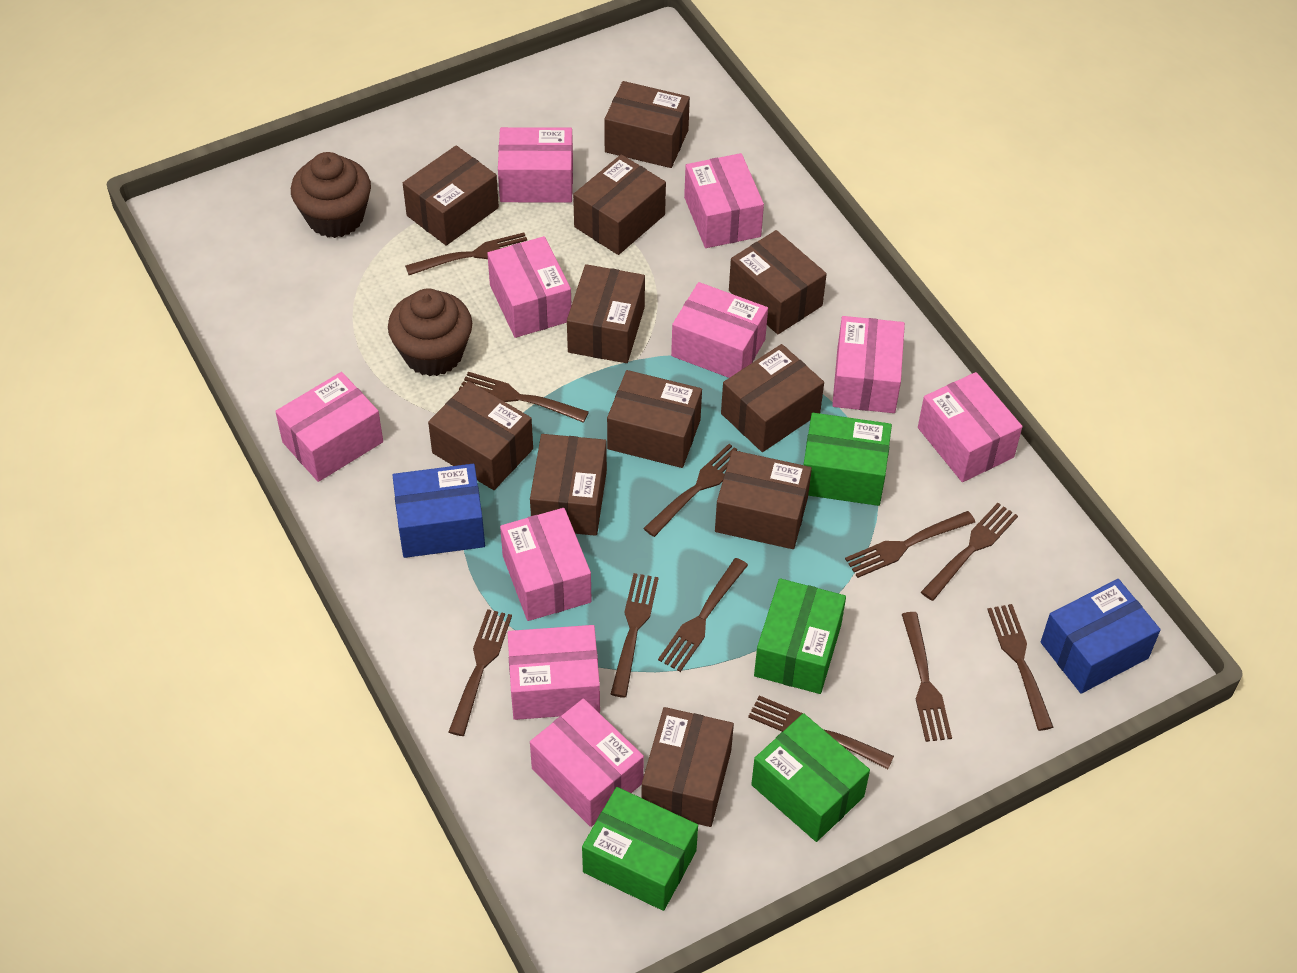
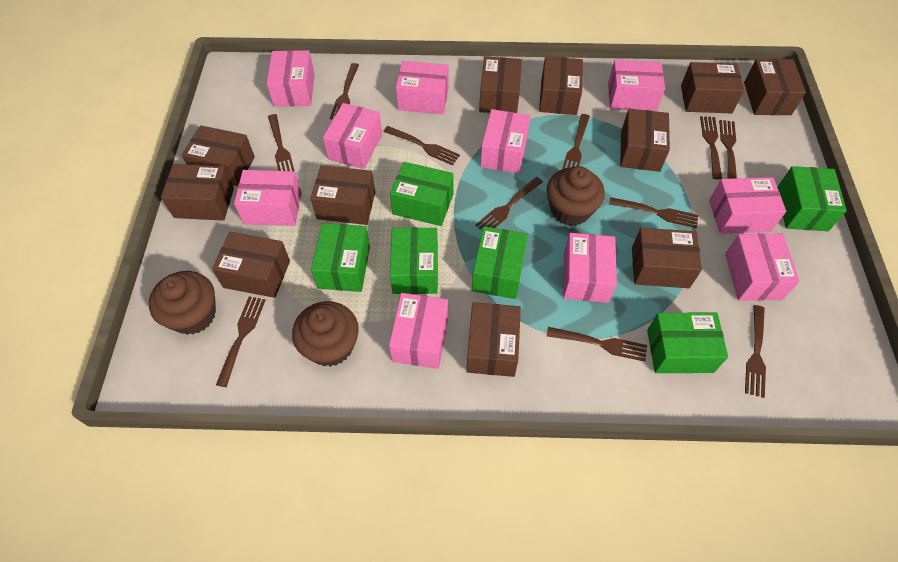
blue box: 2 -> 0
brown cupcake: 2 -> 3
green box: 4 -> 6

